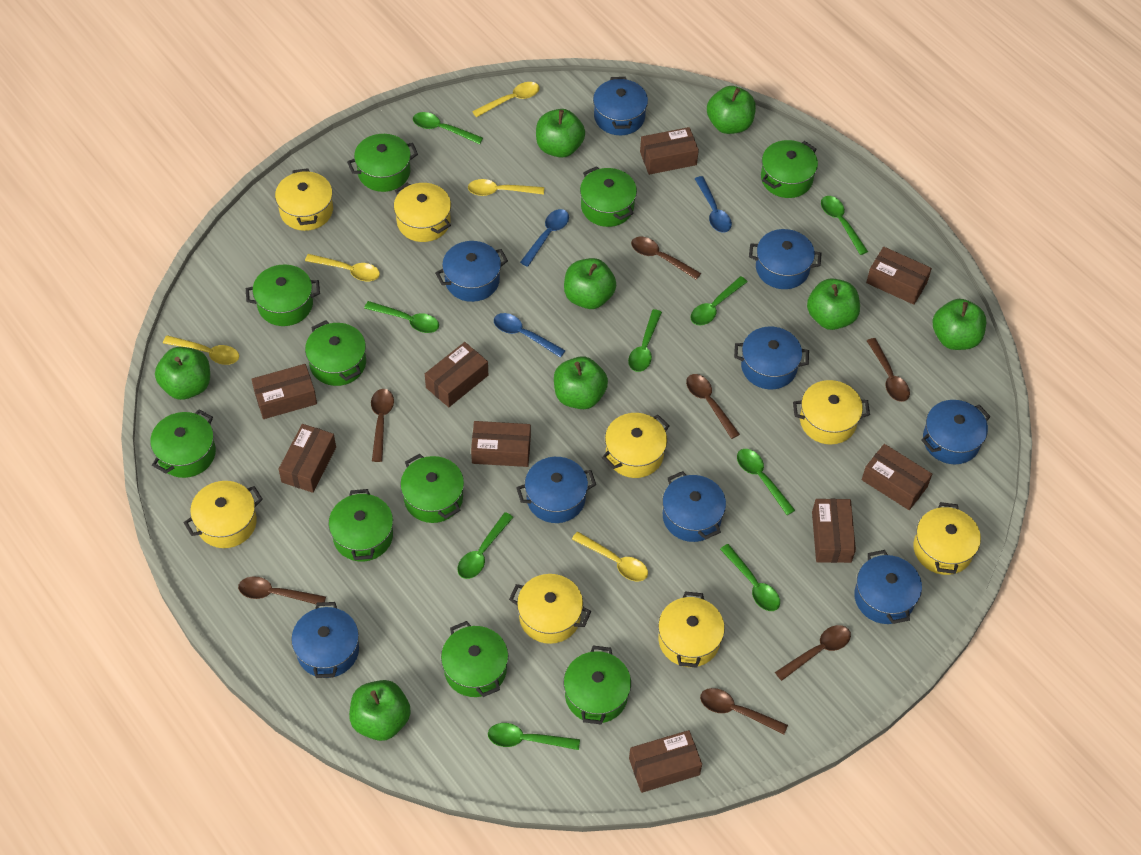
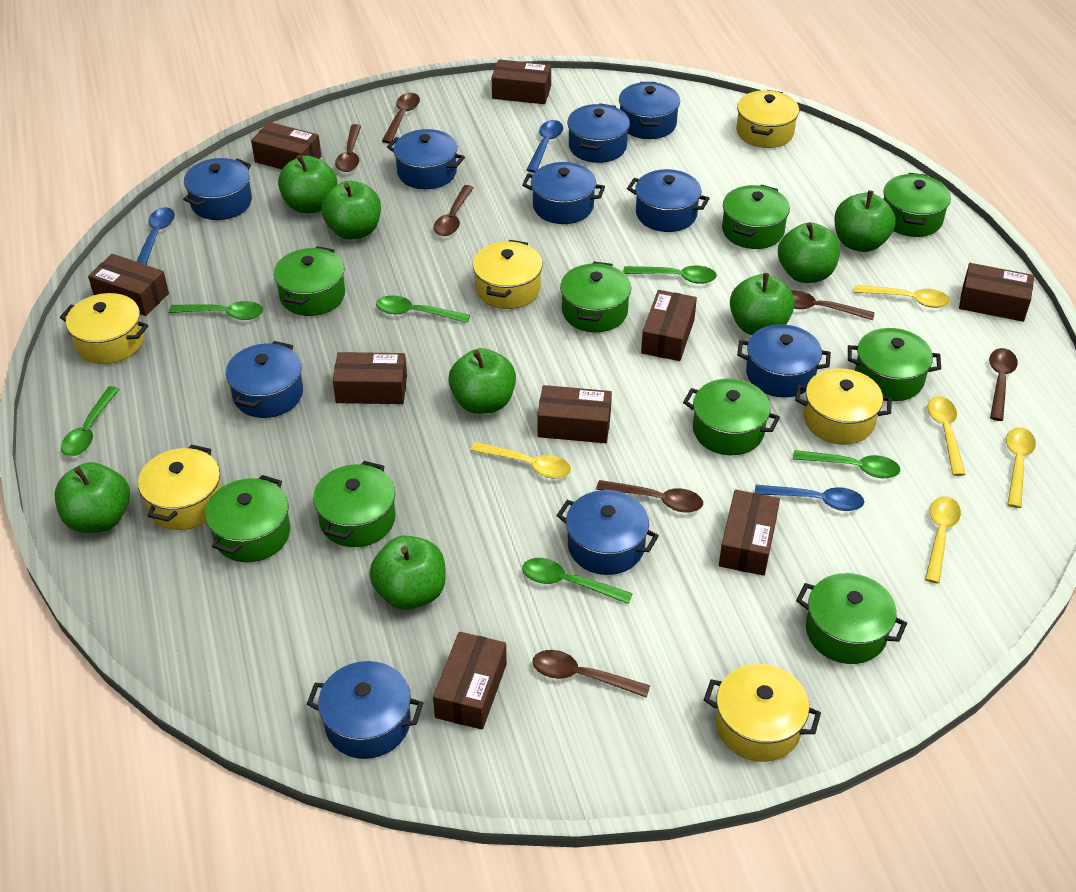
blue pot: 9 -> 10
green pot: 10 -> 9
green spoon: 9 -> 6
yellow pot: 8 -> 6

